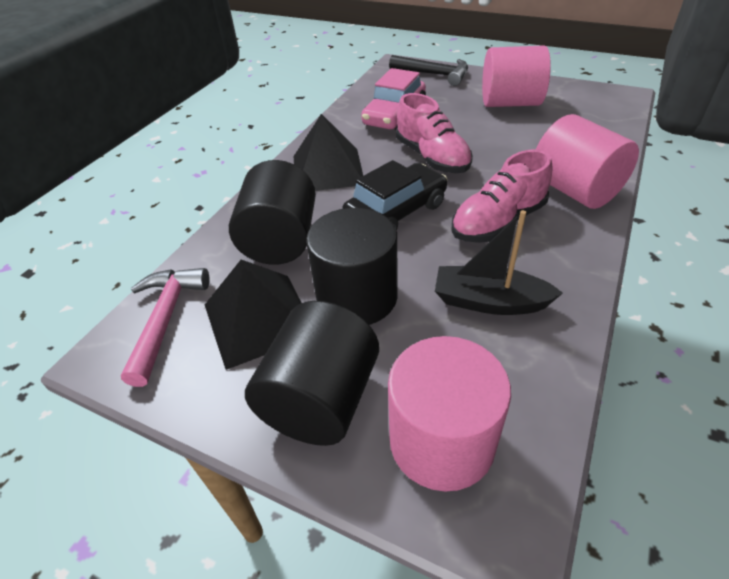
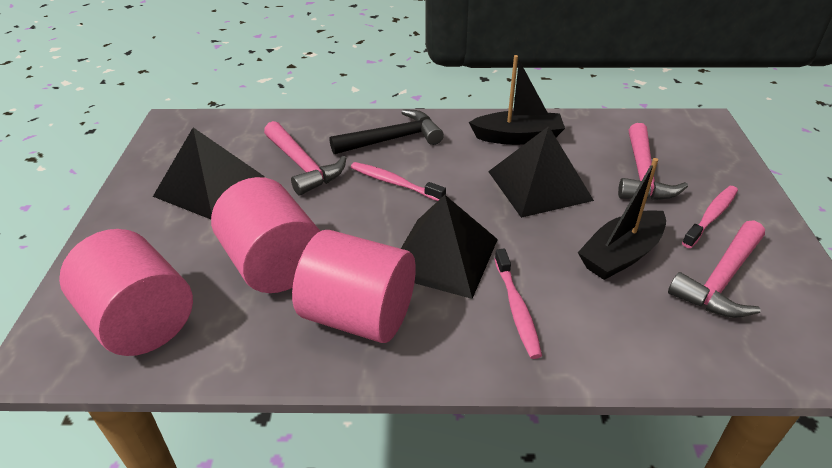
black boat: 1 -> 2
black car: 1 -> 0
black cylinder: 3 -> 0
black pyramid: 2 -> 3
pink car: 1 -> 0
pink hammer: 1 -> 3
pink shoe: 2 -> 0
pink toothbrush: 0 -> 3

